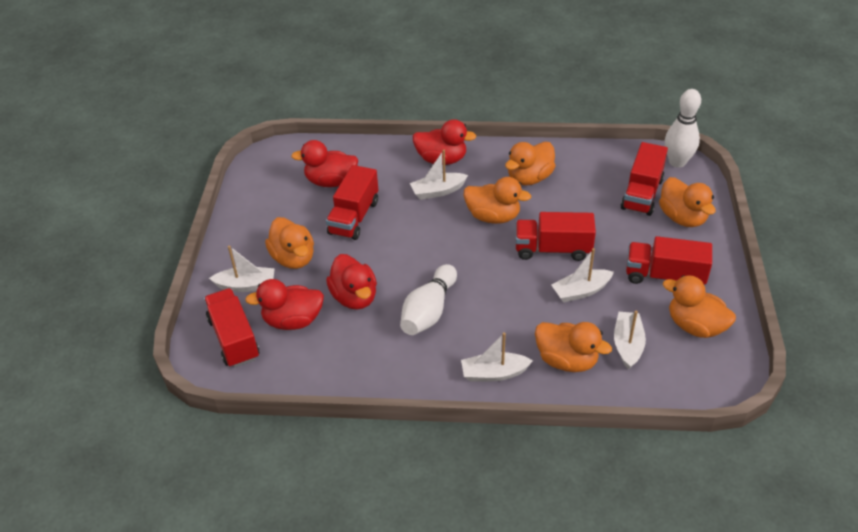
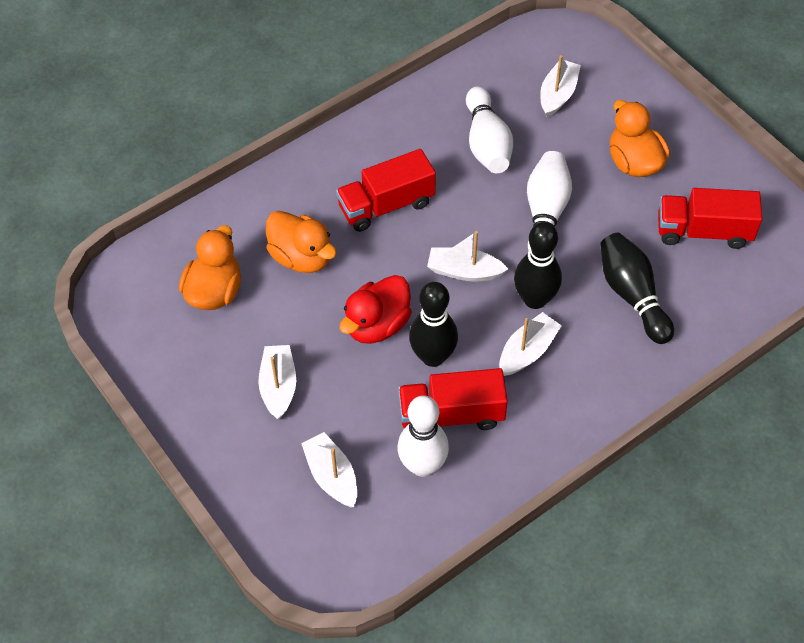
black bowling pin: 0 -> 3
orange duck: 6 -> 3
red duck: 4 -> 1
red truck: 5 -> 3
white bowling pin: 2 -> 3

